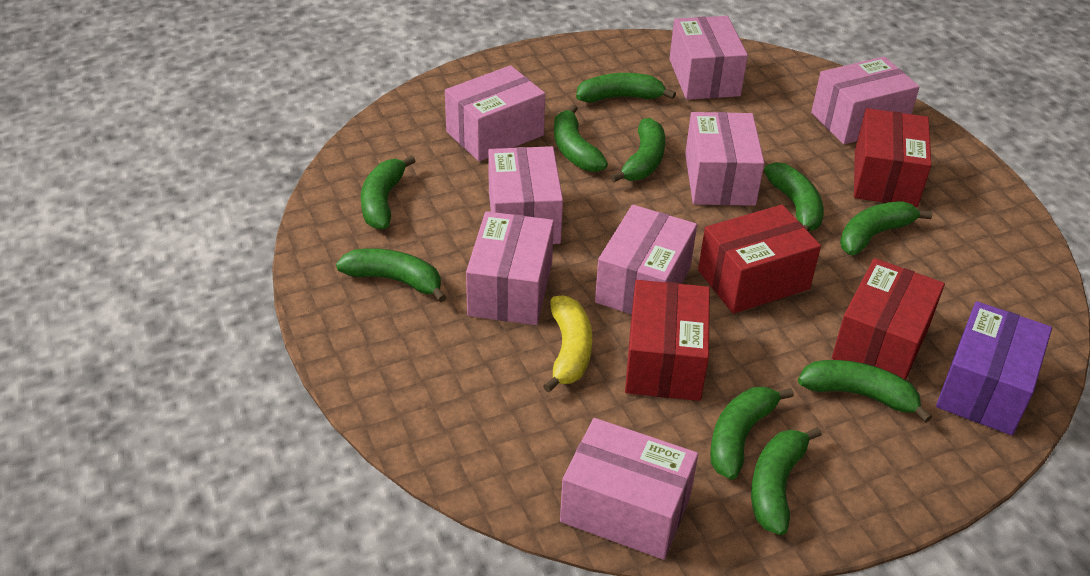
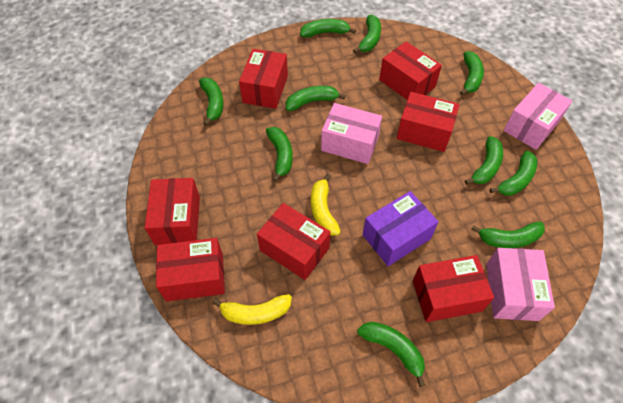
pink box: 8 -> 3
red box: 4 -> 7
yellow banana: 1 -> 2

